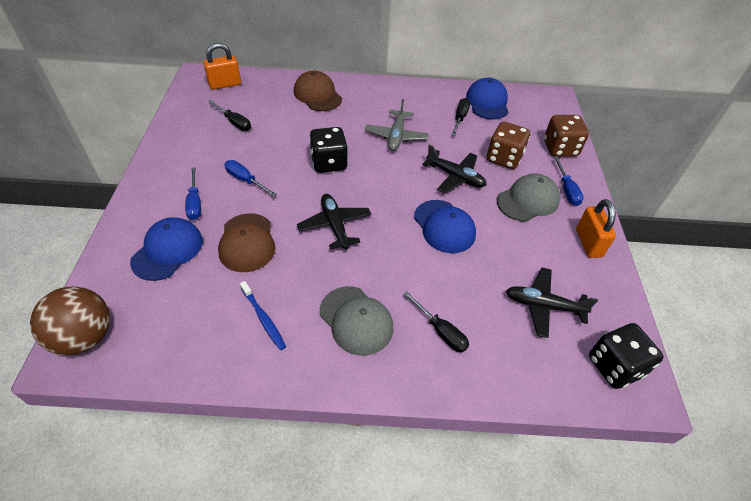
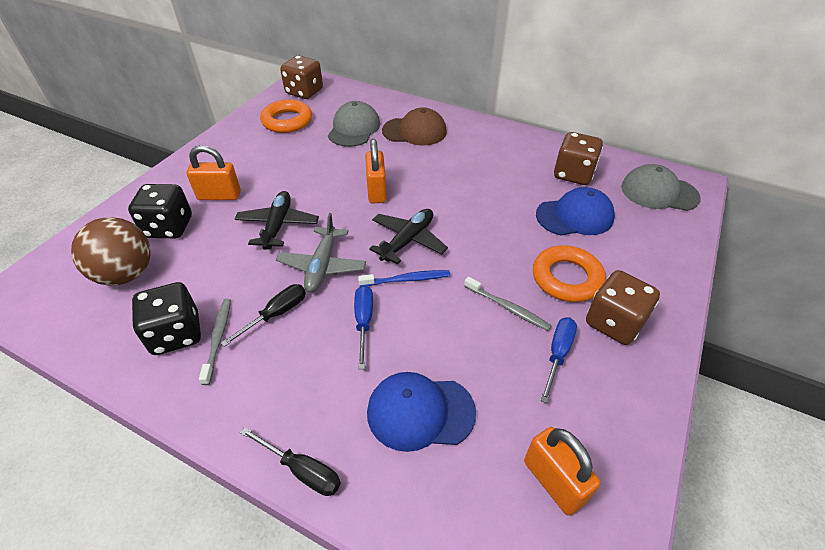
black plane: 3 -> 2
black screwdriver: 3 -> 2
blue cap: 3 -> 2
blue screwdriver: 3 -> 2
brown cap: 2 -> 1
brown dice: 2 -> 3
grey toothbrush: 0 -> 2
orange padlock: 2 -> 3
orange ring: 0 -> 2

